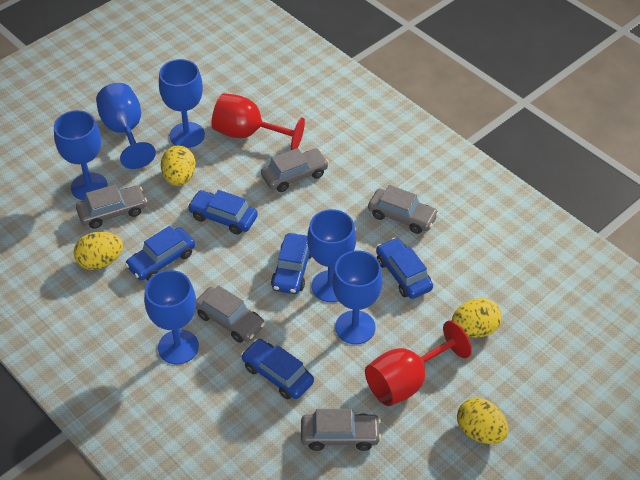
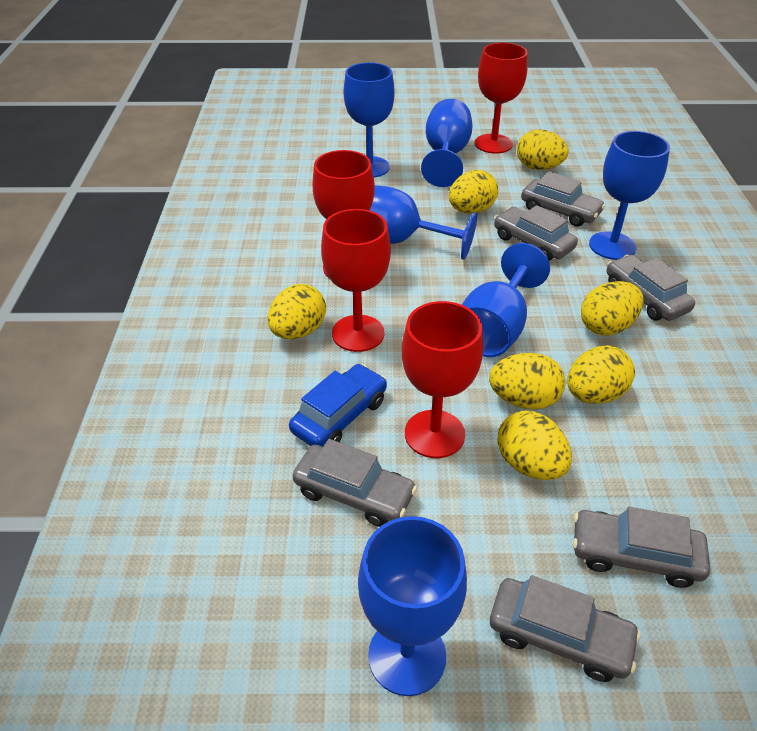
blue car: 5 -> 1
grey car: 5 -> 6
red goblet: 2 -> 4
yellow egg: 4 -> 7

